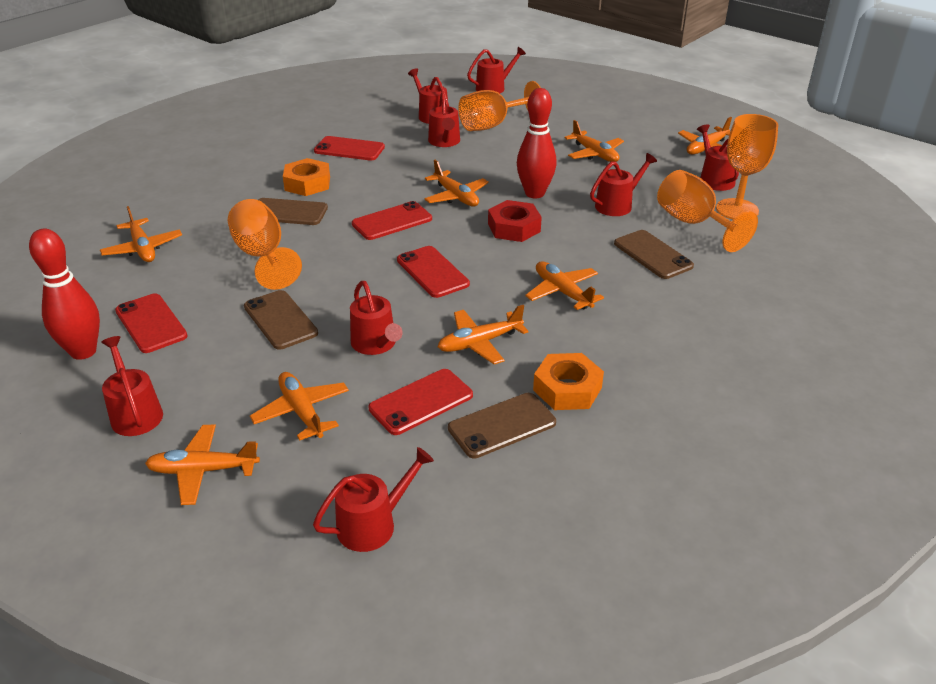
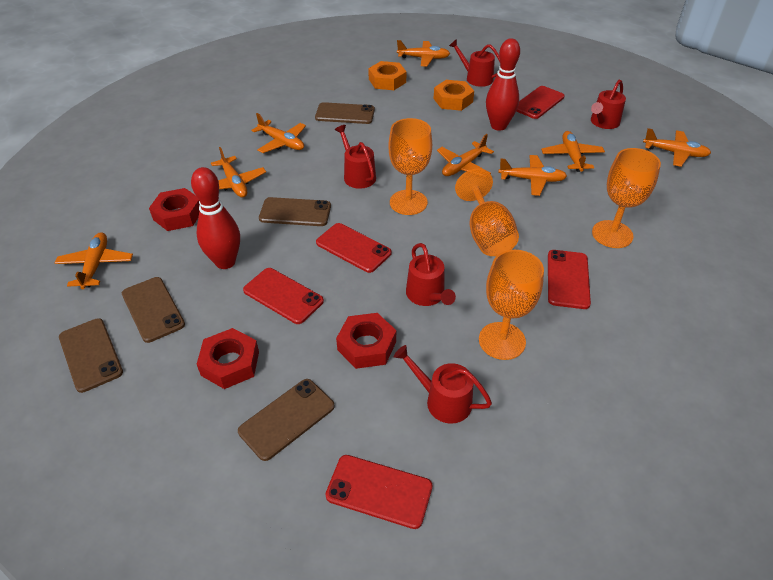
brown phone: 4 -> 5
red nut: 1 -> 3
red watering can: 8 -> 5

